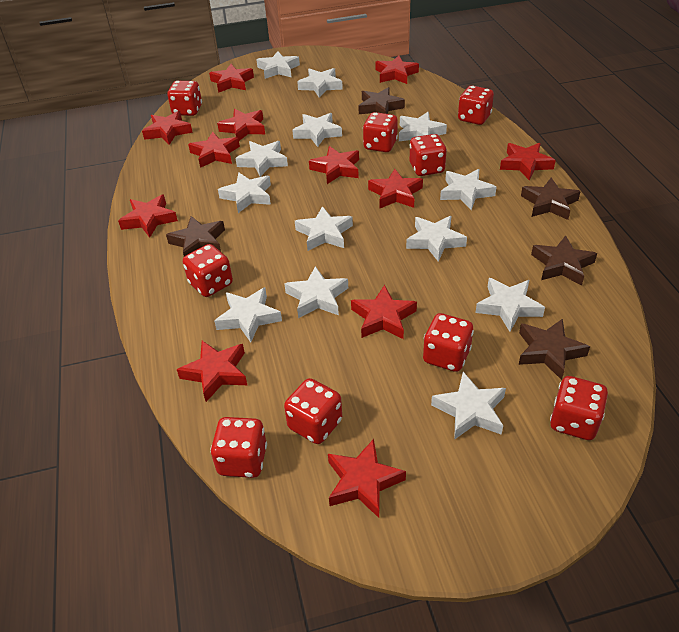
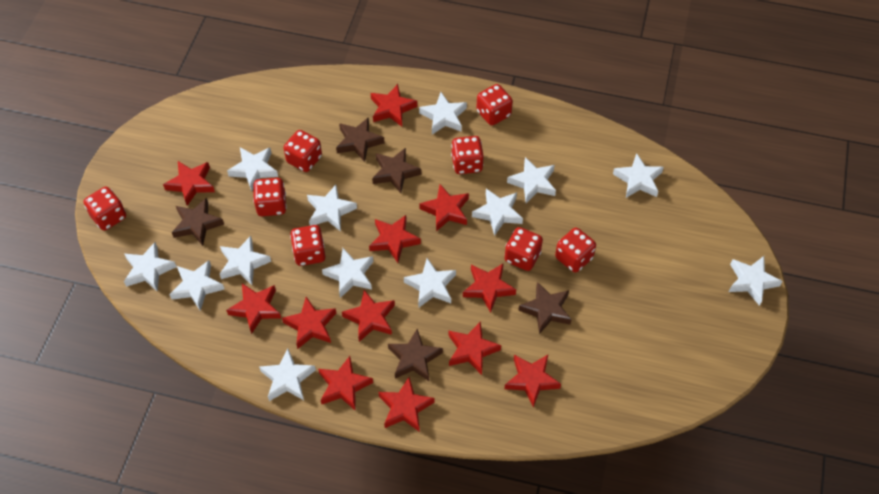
red dice: 9 -> 8

